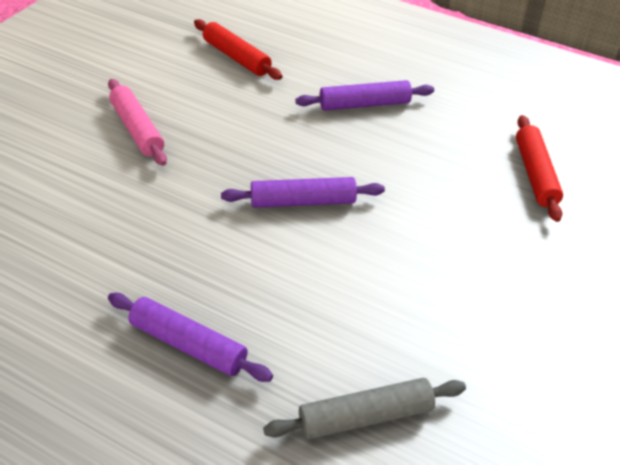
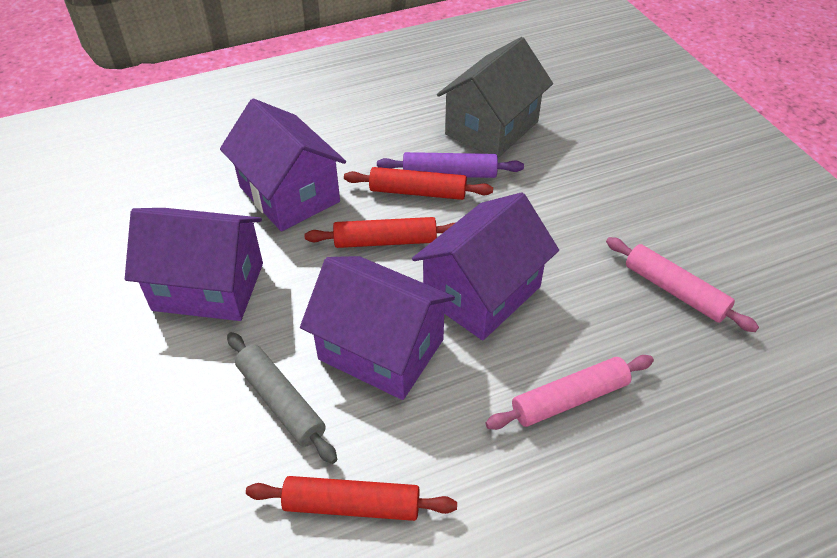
grey house: 0 -> 1
pink rolling pin: 1 -> 2
purple house: 0 -> 4
purple rolling pin: 3 -> 1
red rolling pin: 2 -> 3

